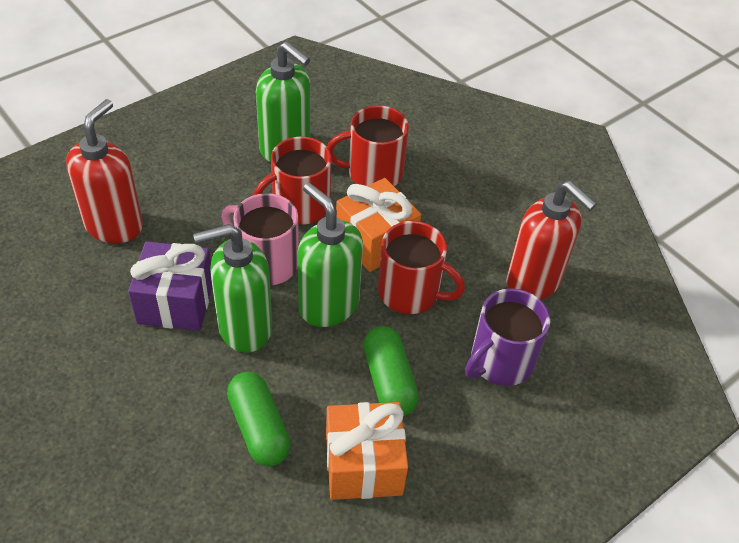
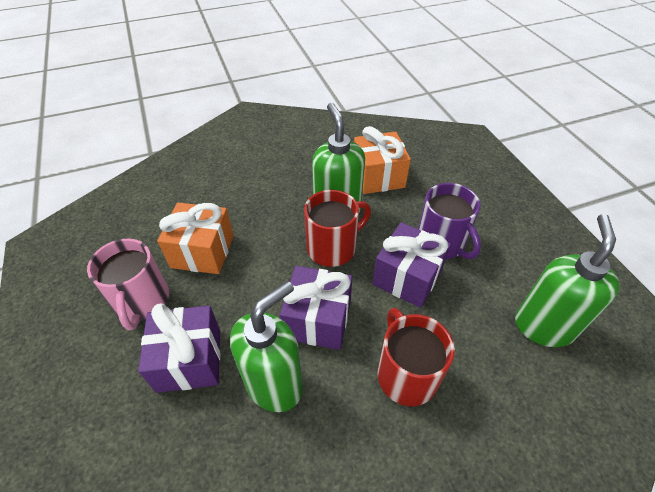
green capsule: 2 -> 0
purple gift: 1 -> 3
red mug: 3 -> 2
red soap dispenser: 2 -> 0

